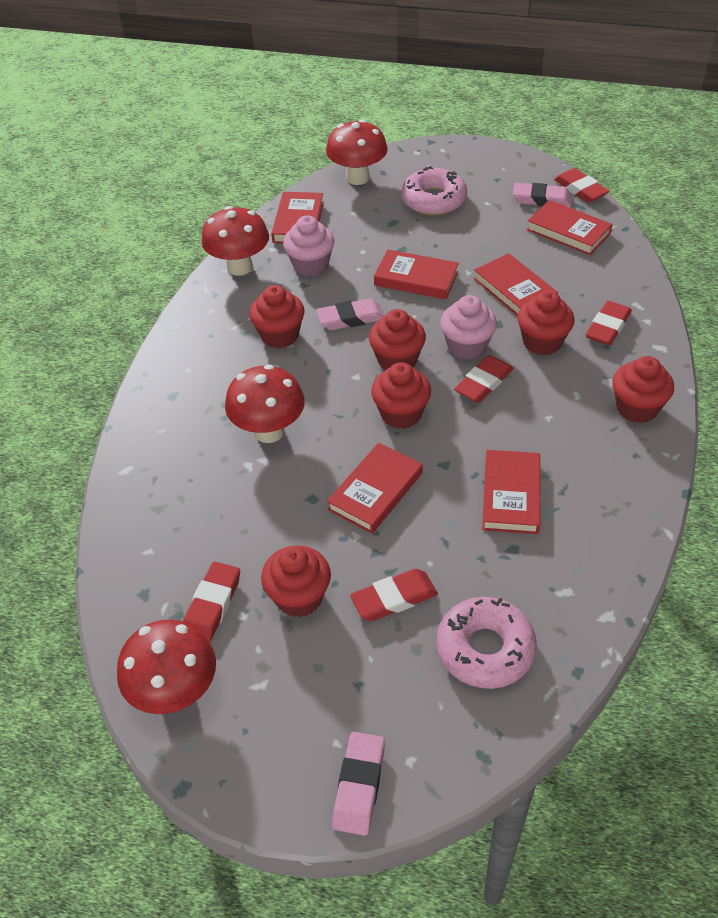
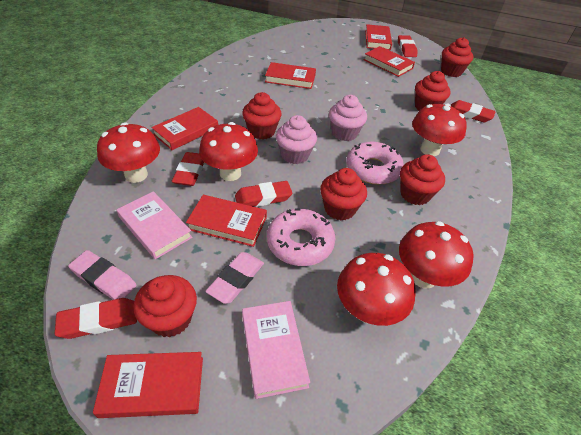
pink book: 0 -> 2
pink eraser: 3 -> 2
red mushroom: 4 -> 5

